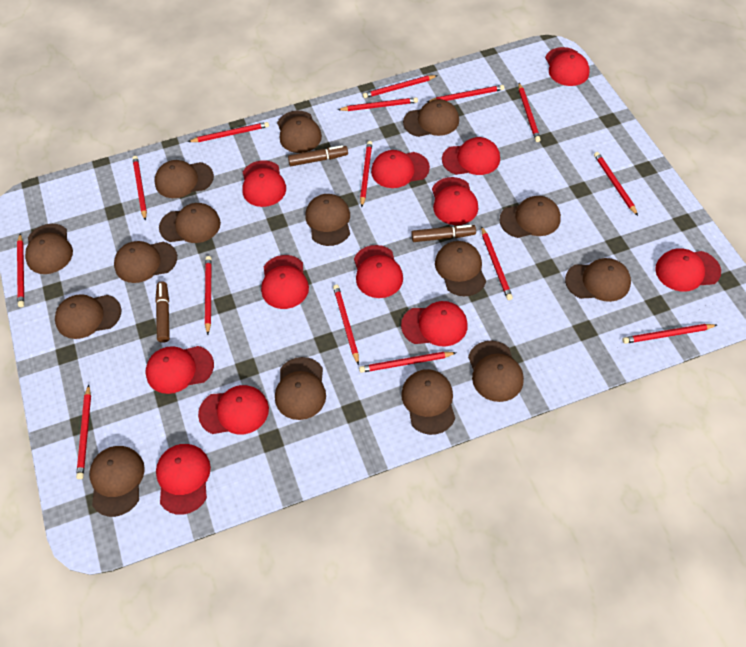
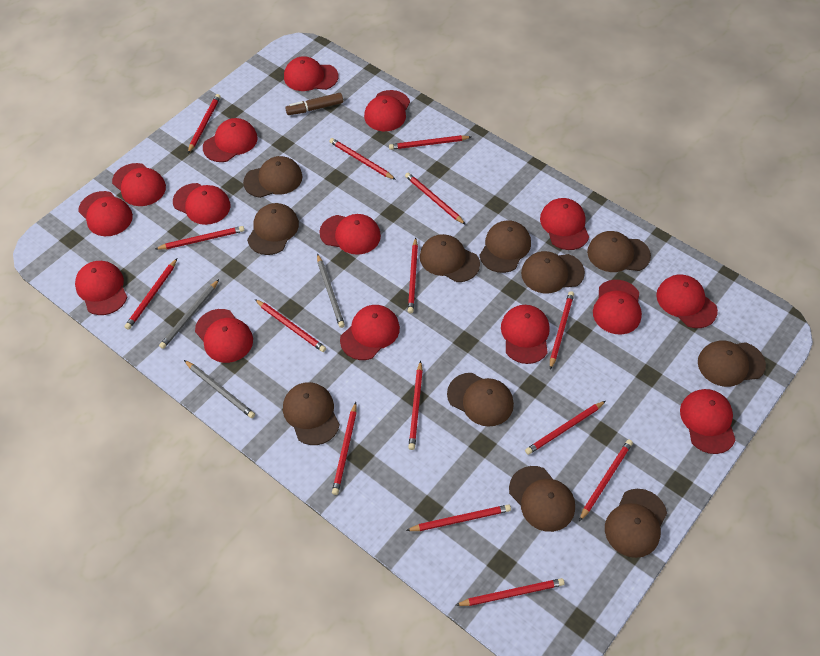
brown cap: 15 -> 11
brown marker: 3 -> 1
grey pencil: 0 -> 3
red cap: 12 -> 15

